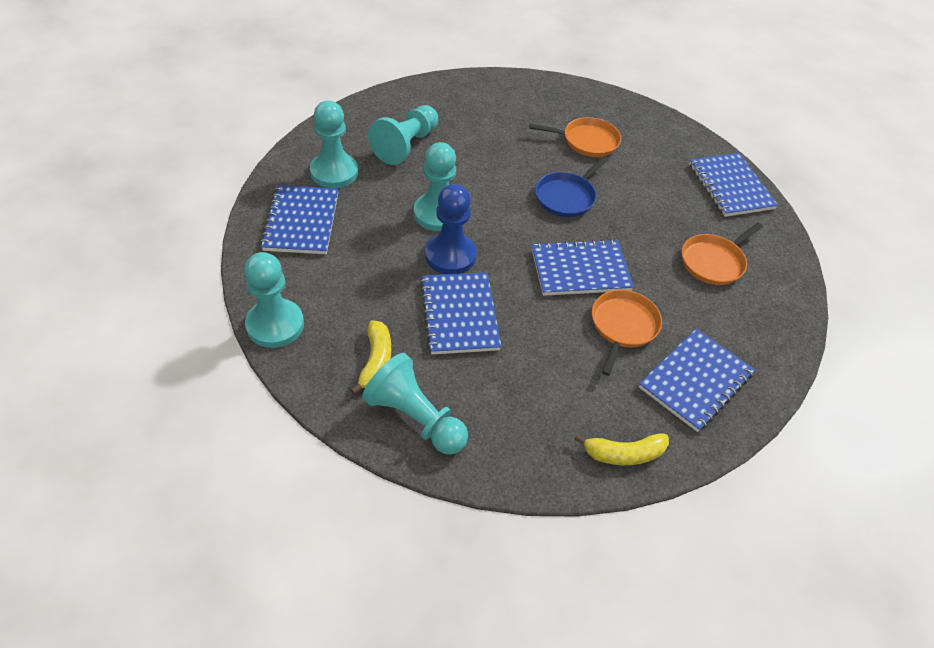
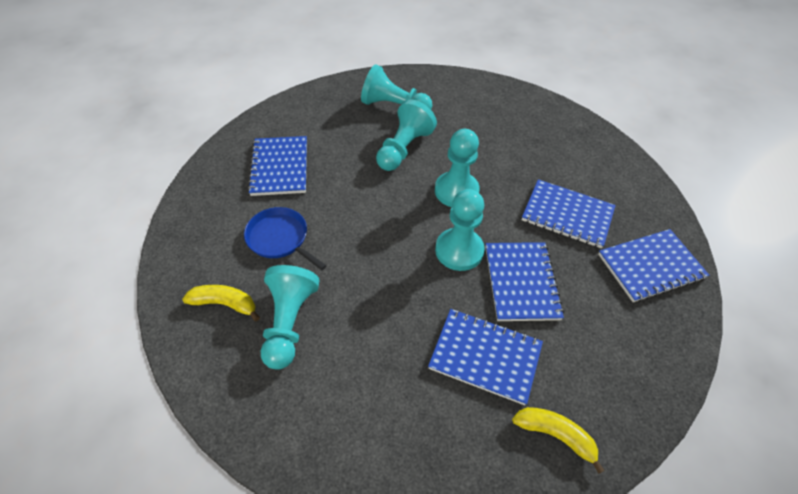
blue pawn: 1 -> 0
orange pan: 3 -> 0

